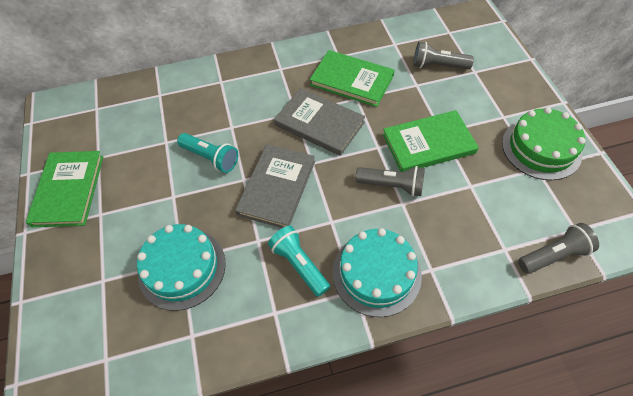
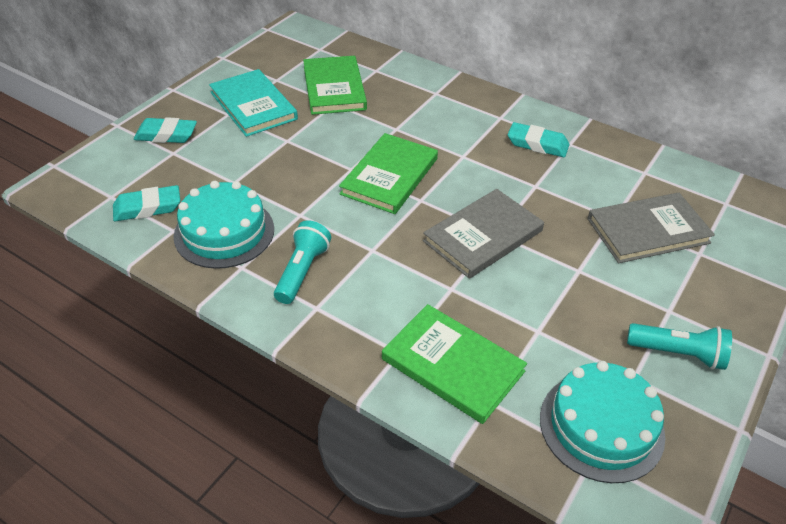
green cake: 1 -> 0
grey flashlight: 3 -> 0
turquoise book: 0 -> 1
turquoise eraser: 0 -> 3

